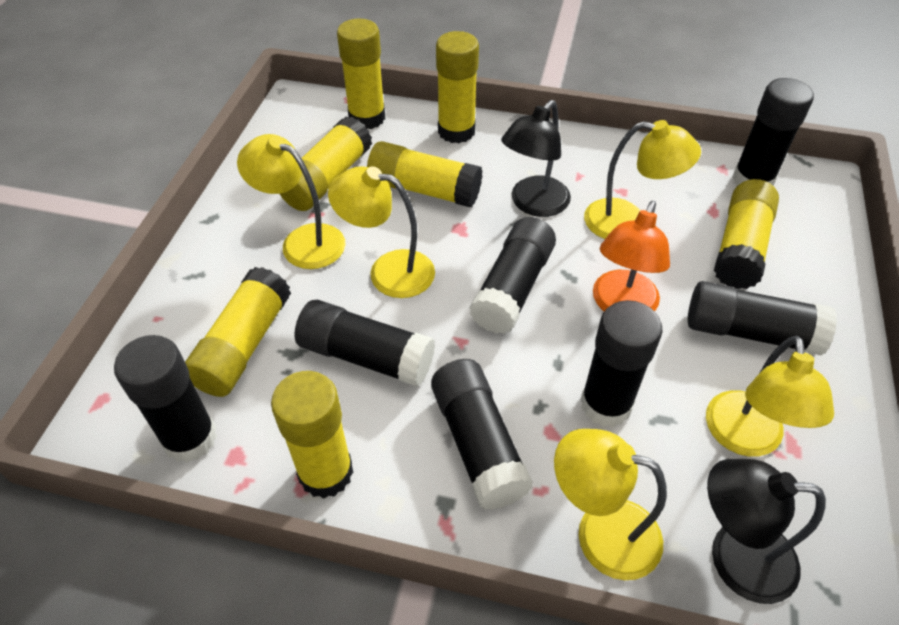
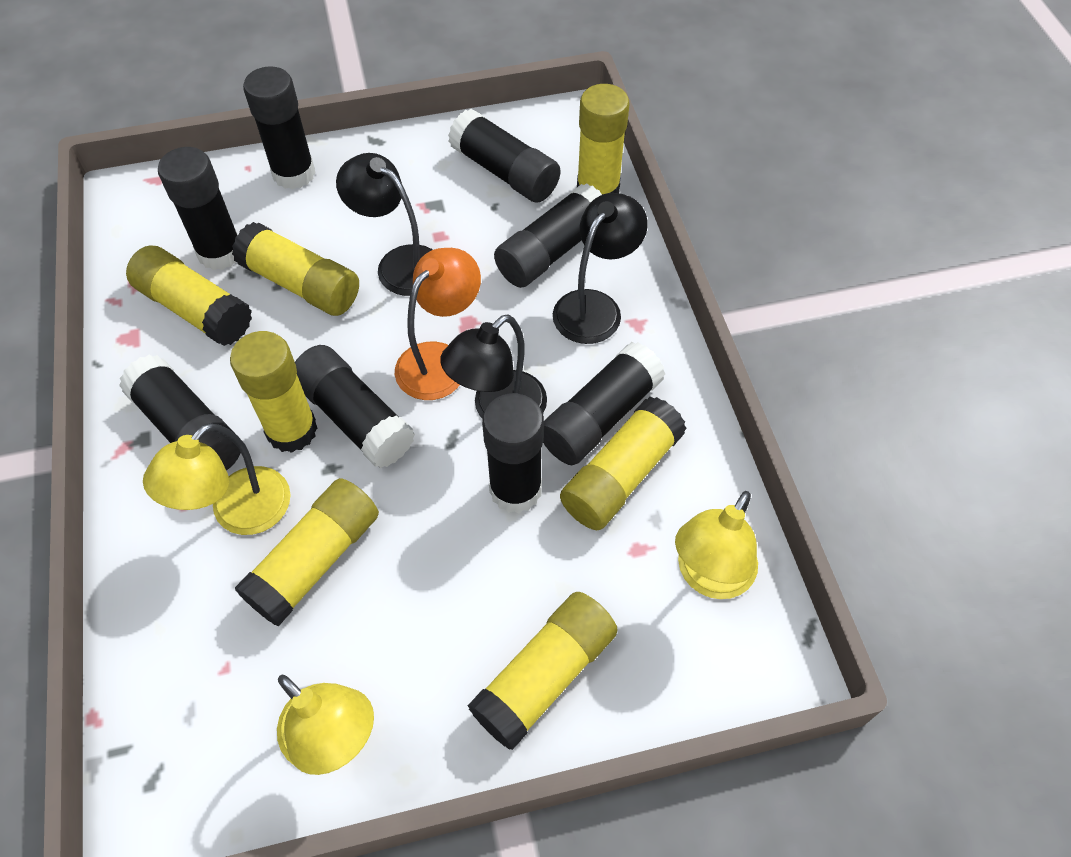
black glue stick: 7 -> 8
black lamp: 2 -> 3
yellow lamp: 5 -> 3

